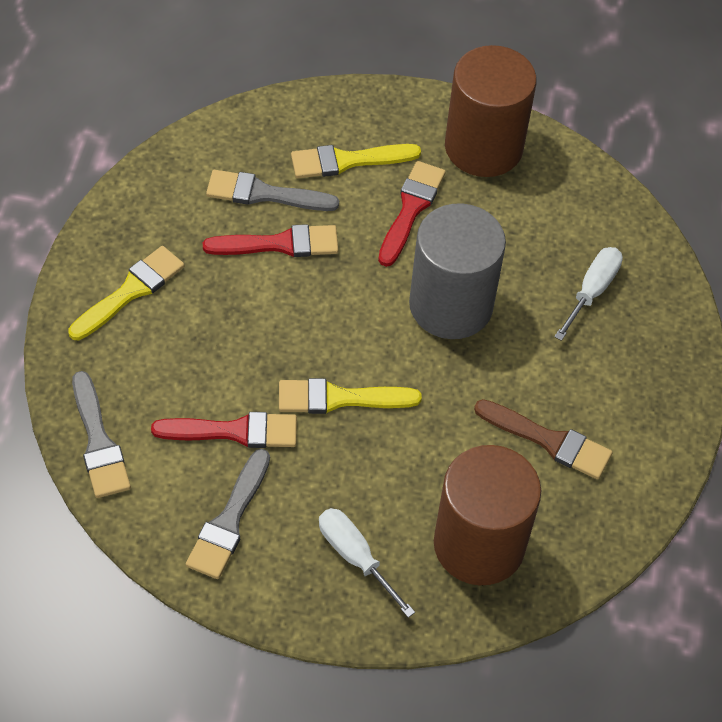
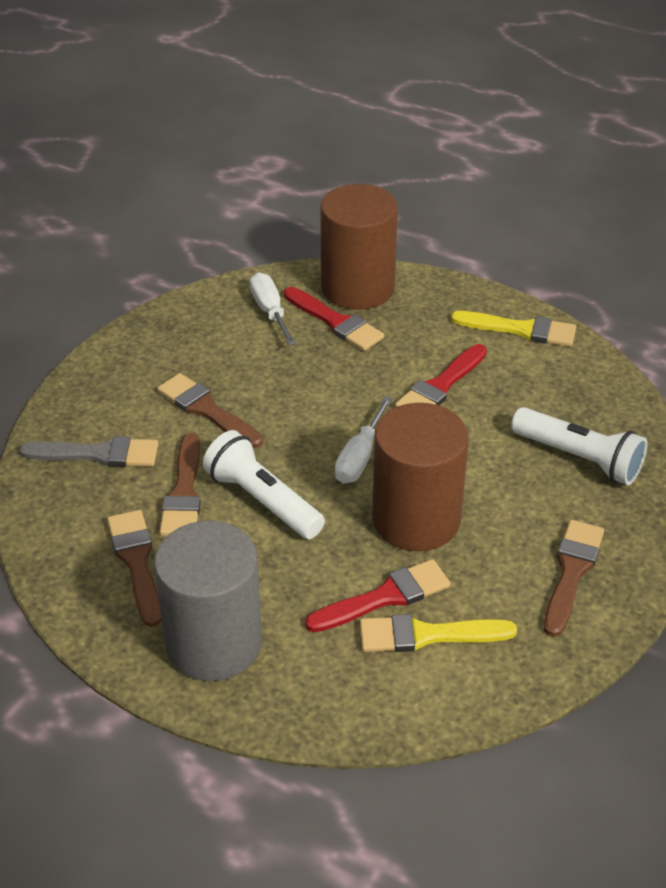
brown brush: 1 -> 4
grey brush: 3 -> 1
white flashlight: 0 -> 2
yellow brush: 3 -> 2

